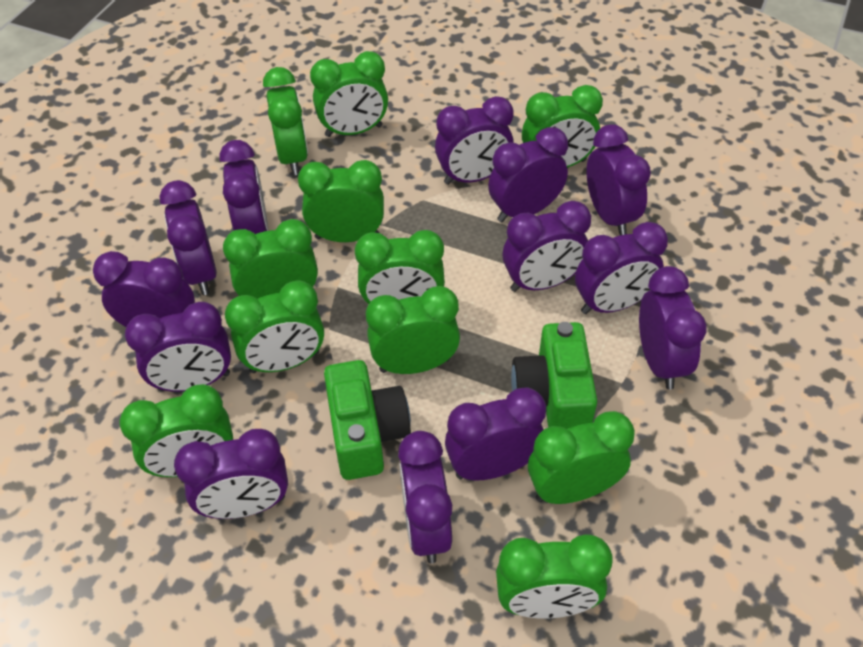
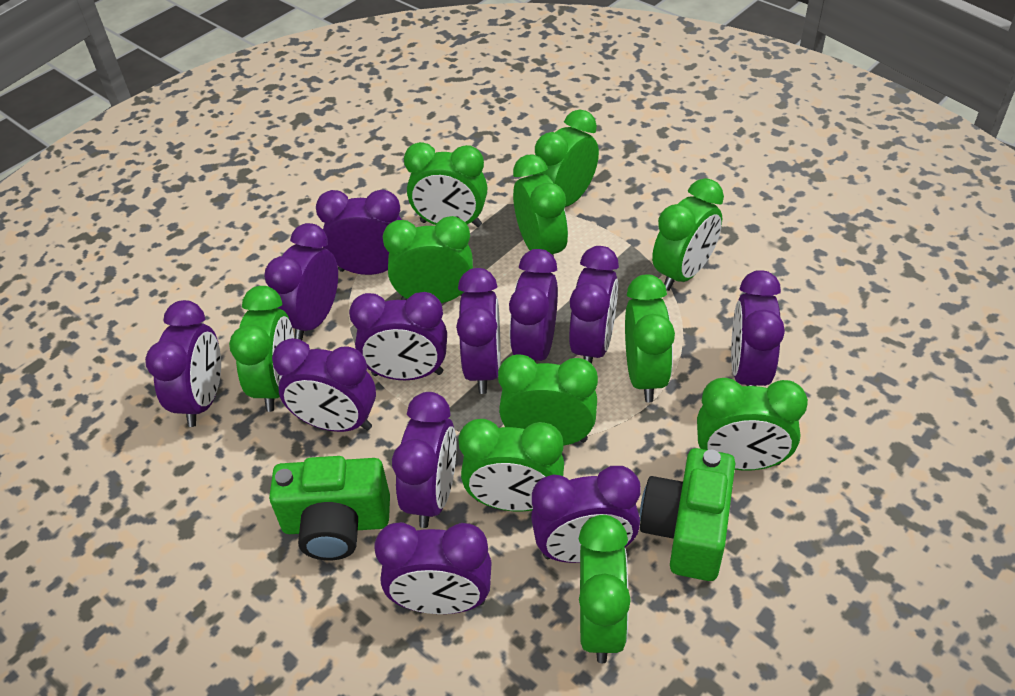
purple clock: 13 -> 12

